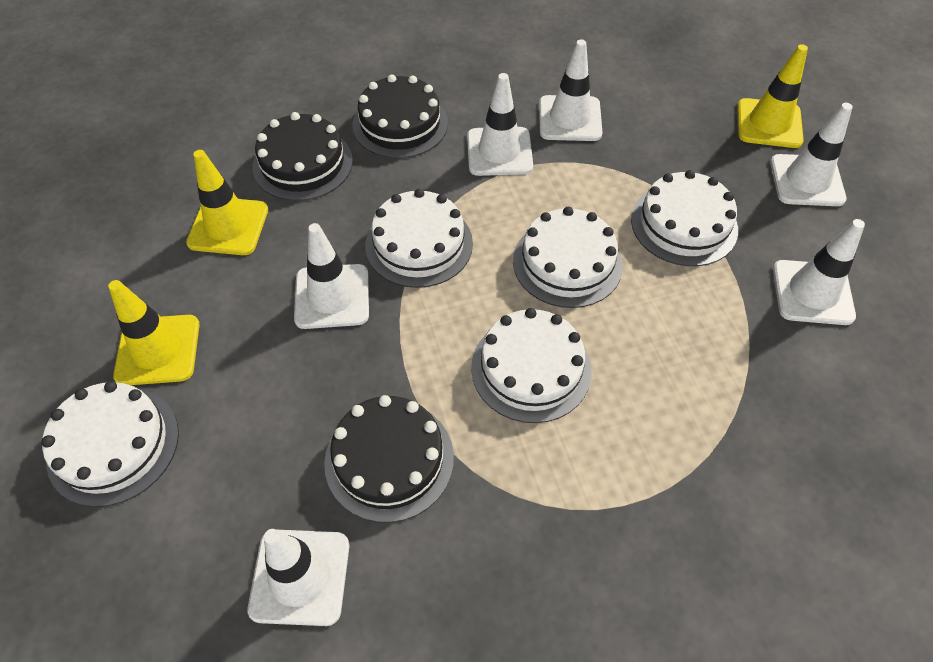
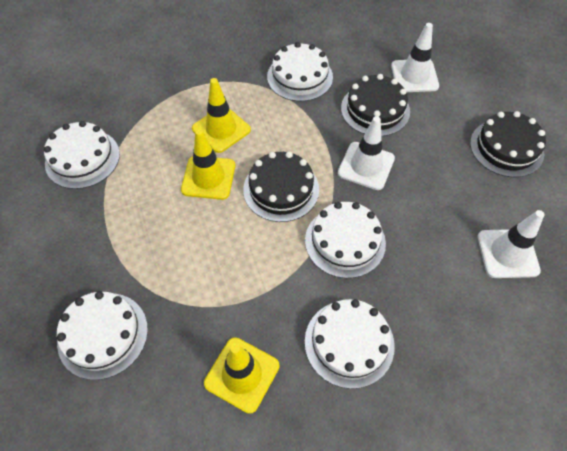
white traffic cone: 6 -> 3

